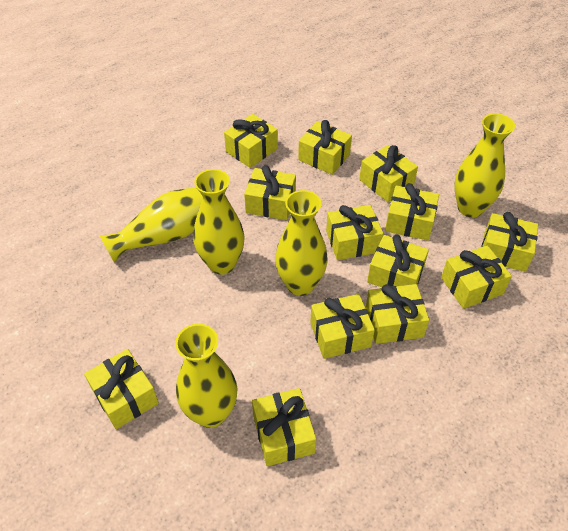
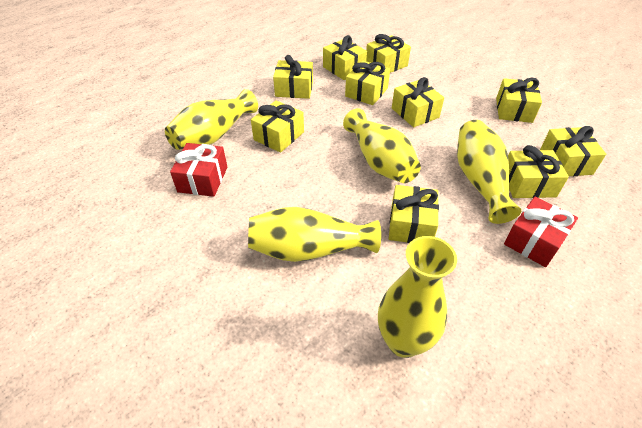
red gift: 0 -> 2
yellow gift: 13 -> 10

